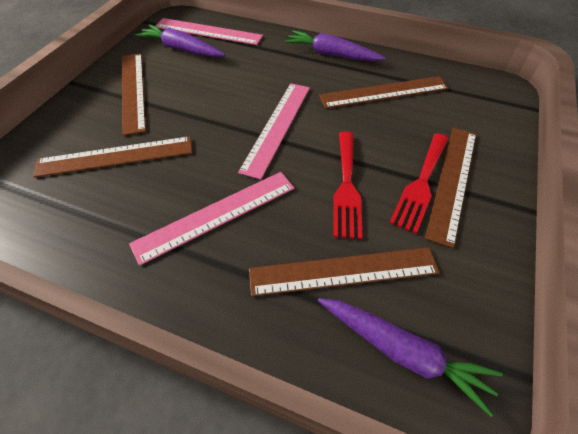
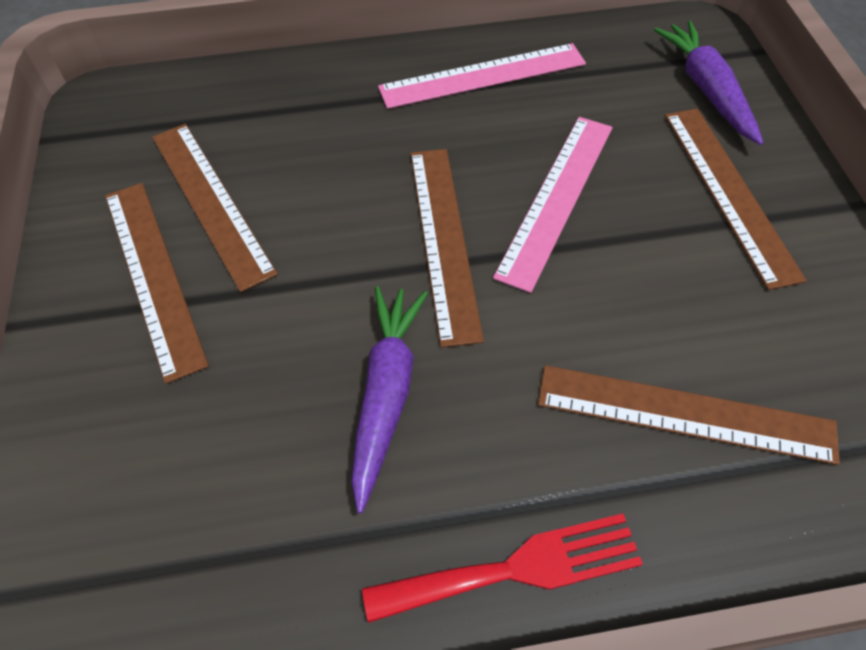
pink ruler: 3 -> 2
purple carrot: 3 -> 2
red fork: 2 -> 1

